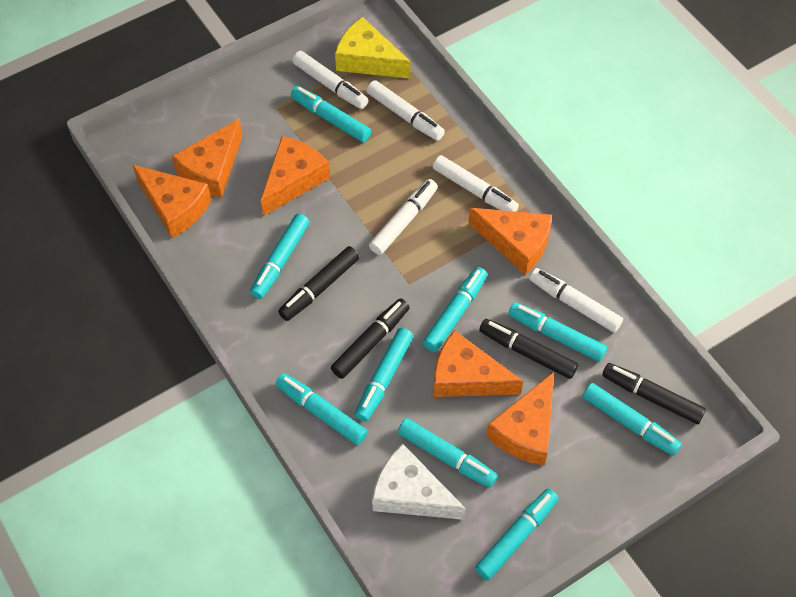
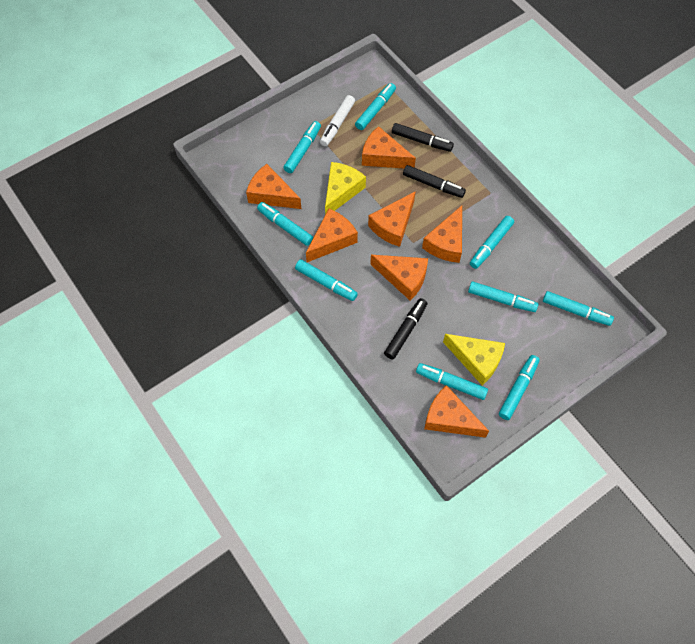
black marker: 4 -> 3
orange cheese: 6 -> 7
white cheese: 1 -> 0
white marker: 5 -> 1
yellow cheese: 1 -> 2

